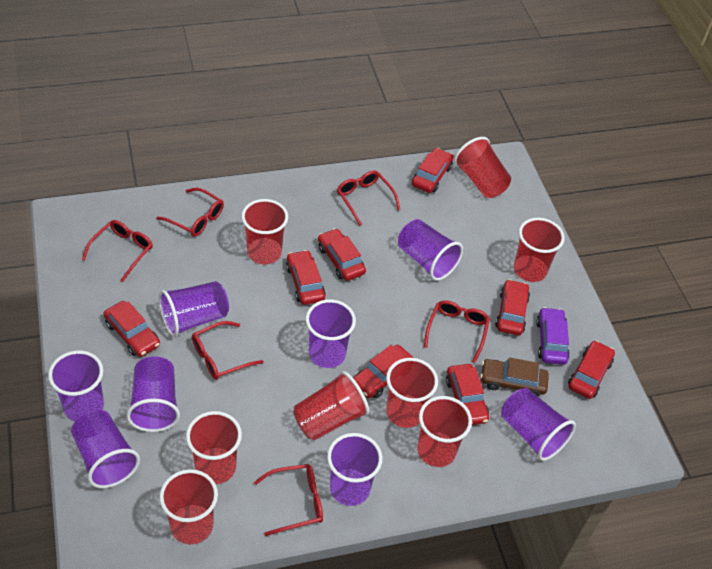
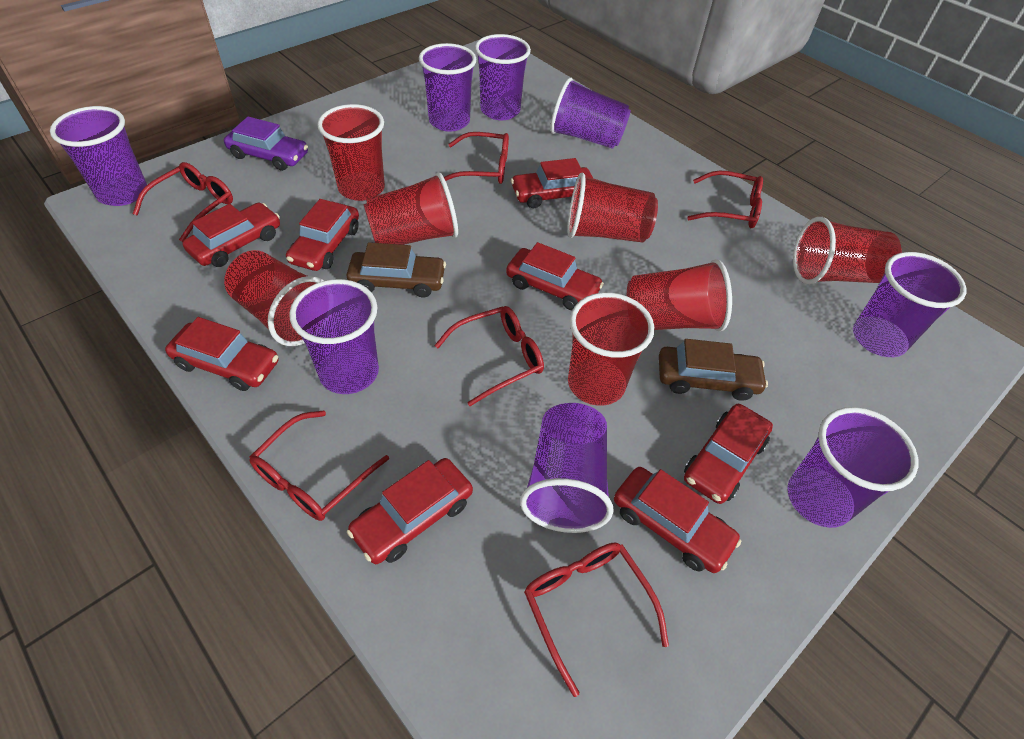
brown car: 1 -> 2
red cup: 8 -> 7

